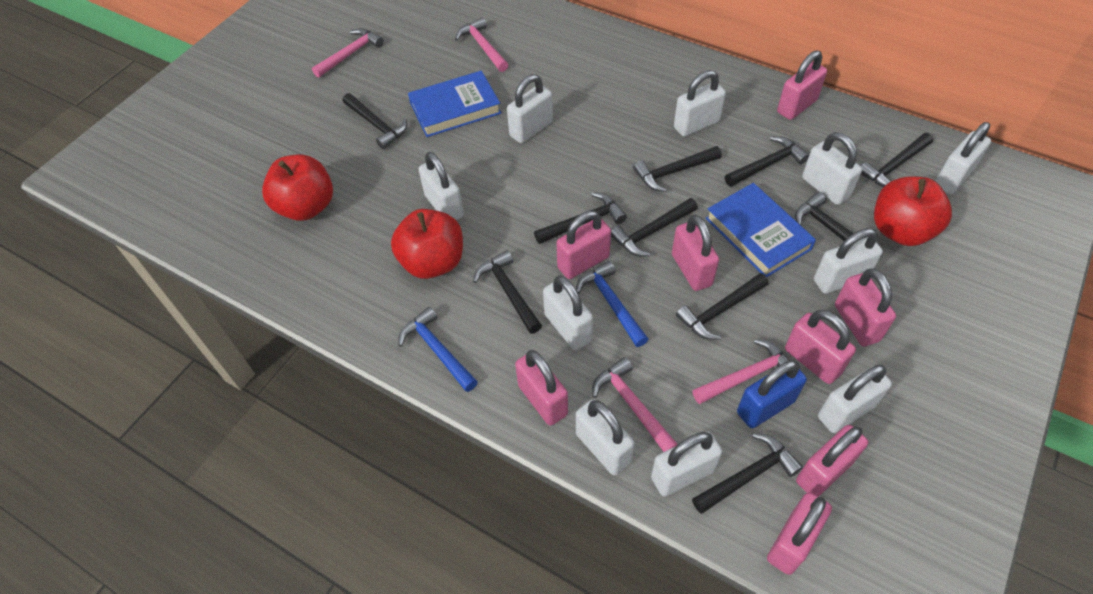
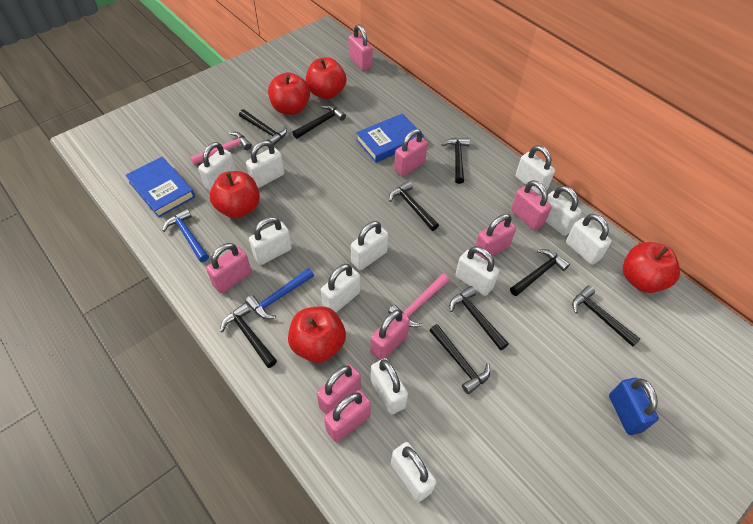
black hammer: 10 -> 9
pink hammer: 4 -> 2
red apple: 3 -> 5
white padlock: 10 -> 11

